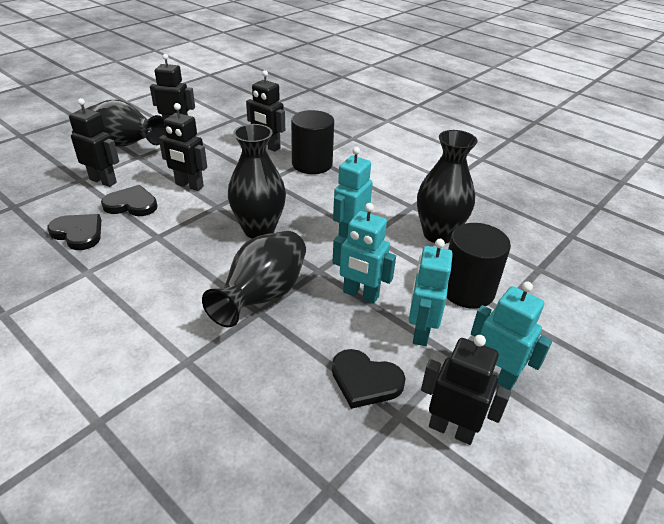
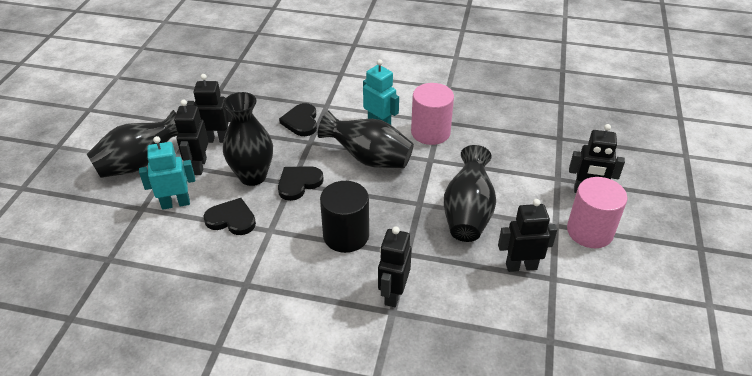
black cylinder: 2 -> 1
pink cylinder: 0 -> 2
turquoise robot: 4 -> 2

